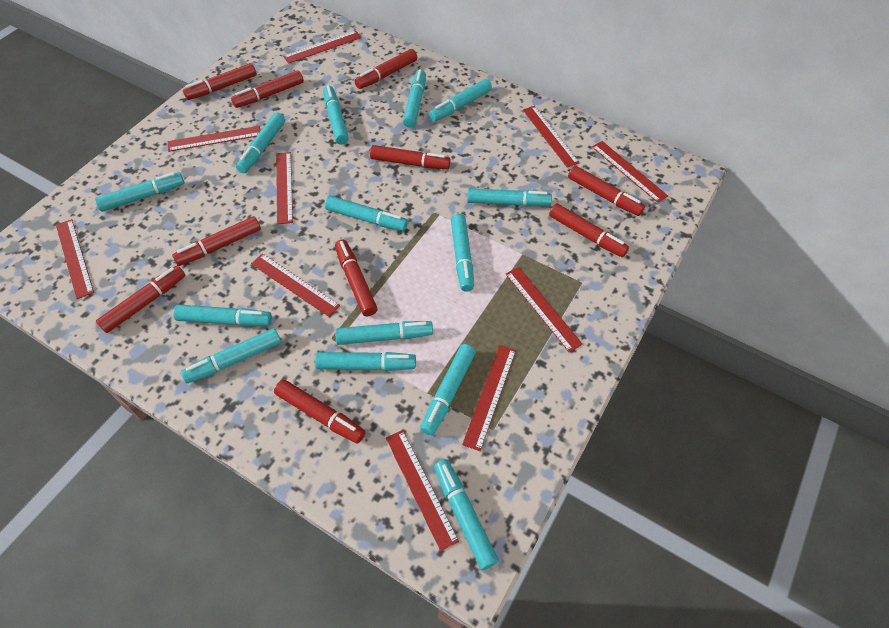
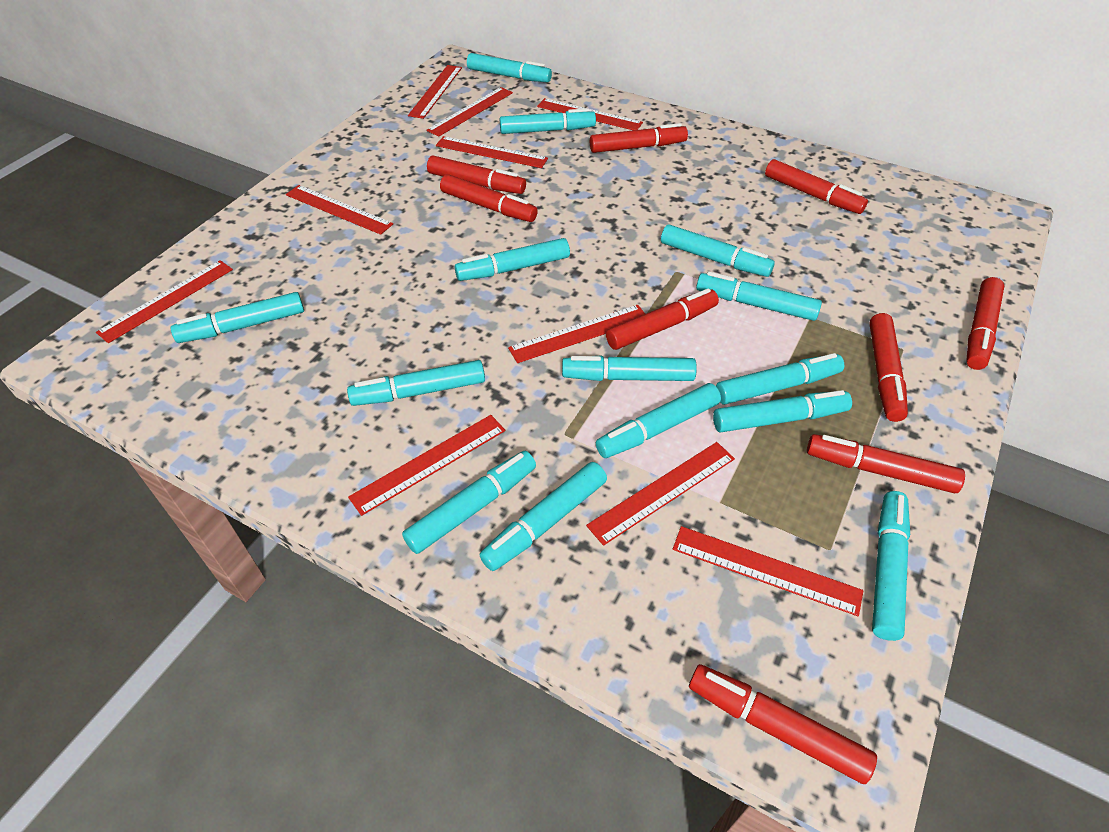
red marker: 10 -> 9

